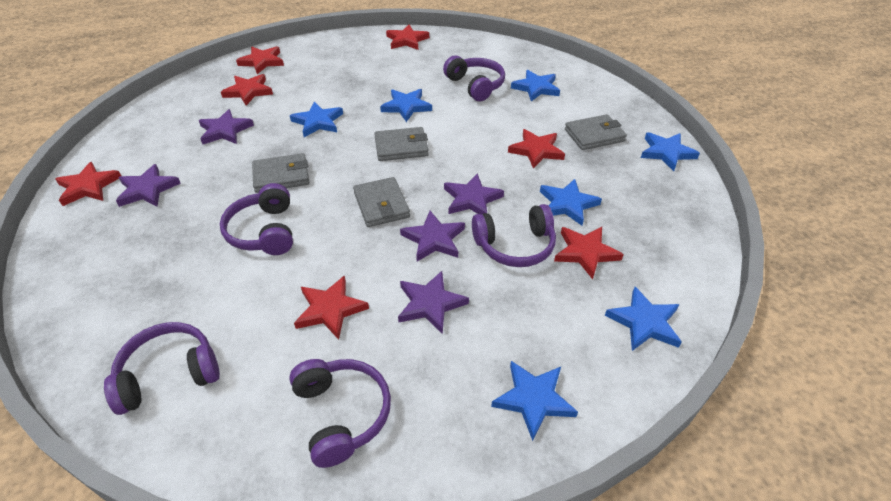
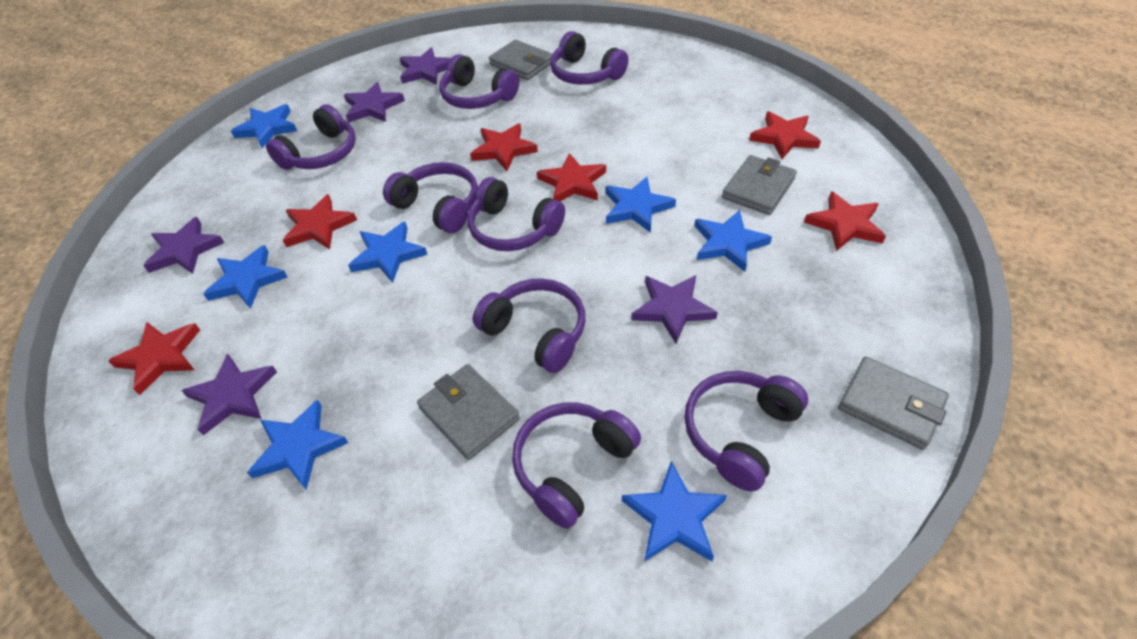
purple headphones: 5 -> 8
red star: 7 -> 6

